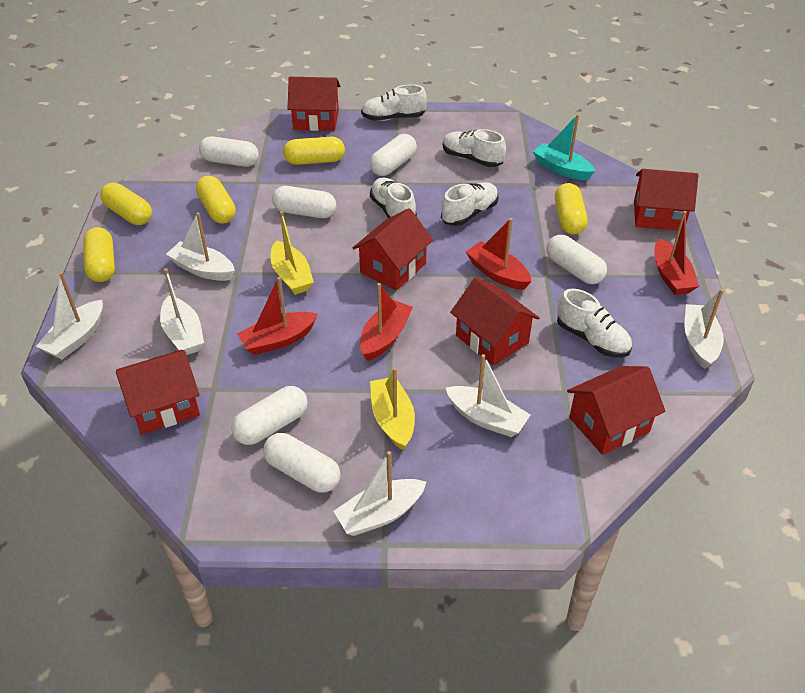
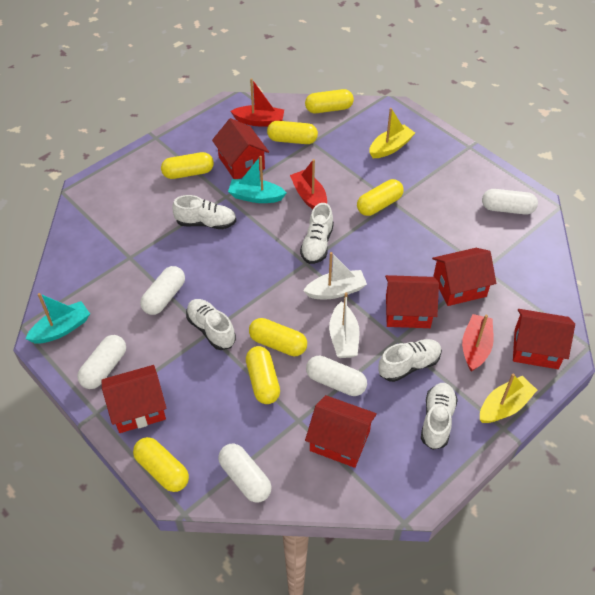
red boat: 4 -> 3
turquoise boat: 1 -> 2
white boat: 6 -> 2
white capsule: 6 -> 5
yellow capsule: 5 -> 7

